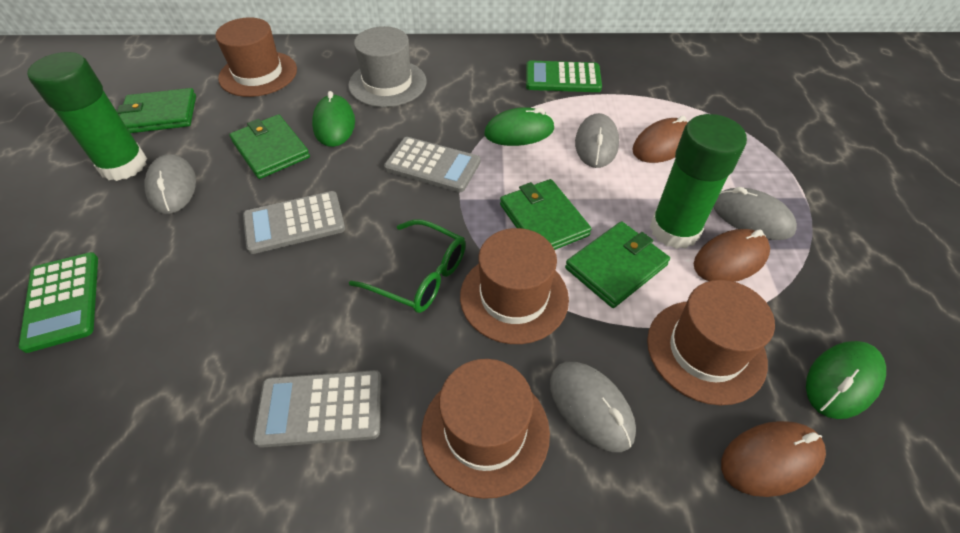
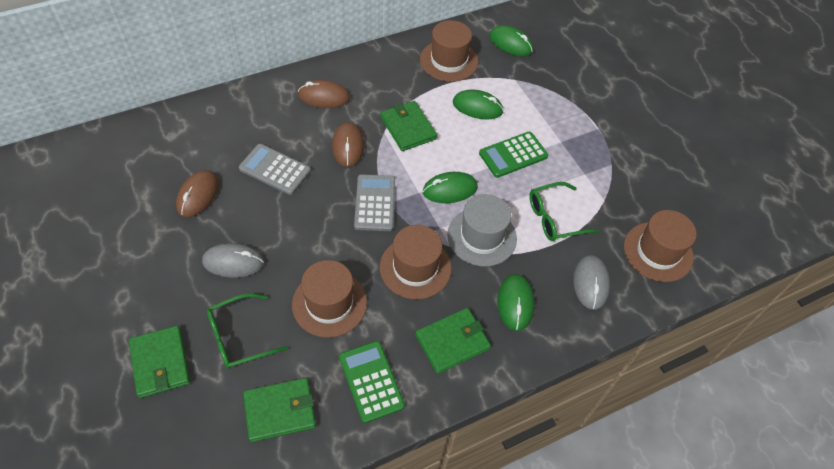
green glasses: 1 -> 2
green glue stick: 2 -> 0
green mouse: 3 -> 4
grey calculator: 3 -> 2
grey mouse: 4 -> 2

